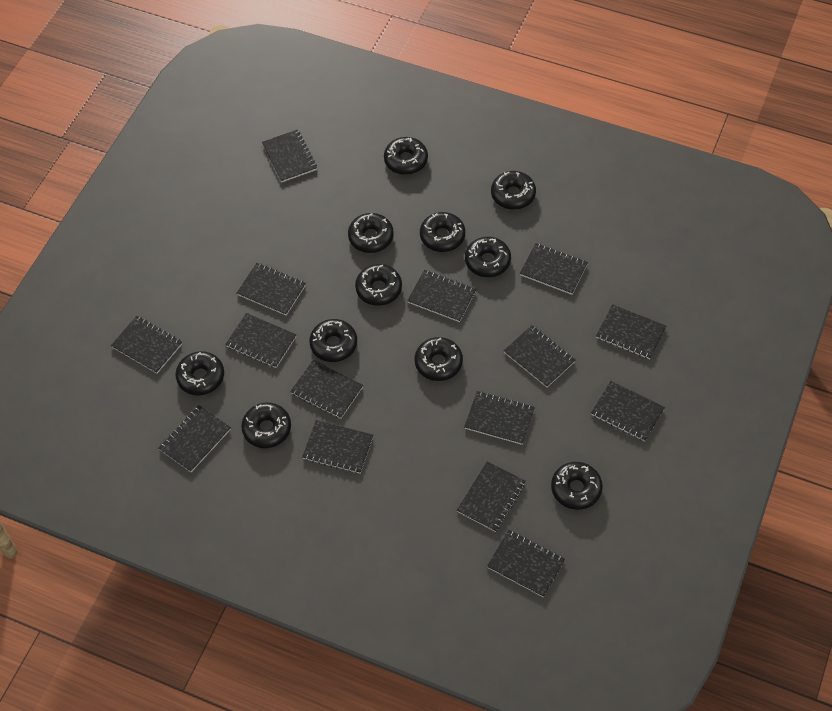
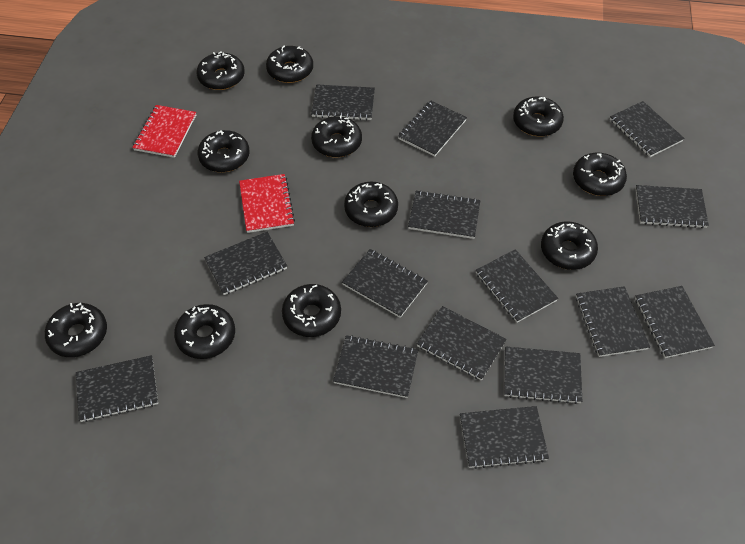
red notebook: 0 -> 2

